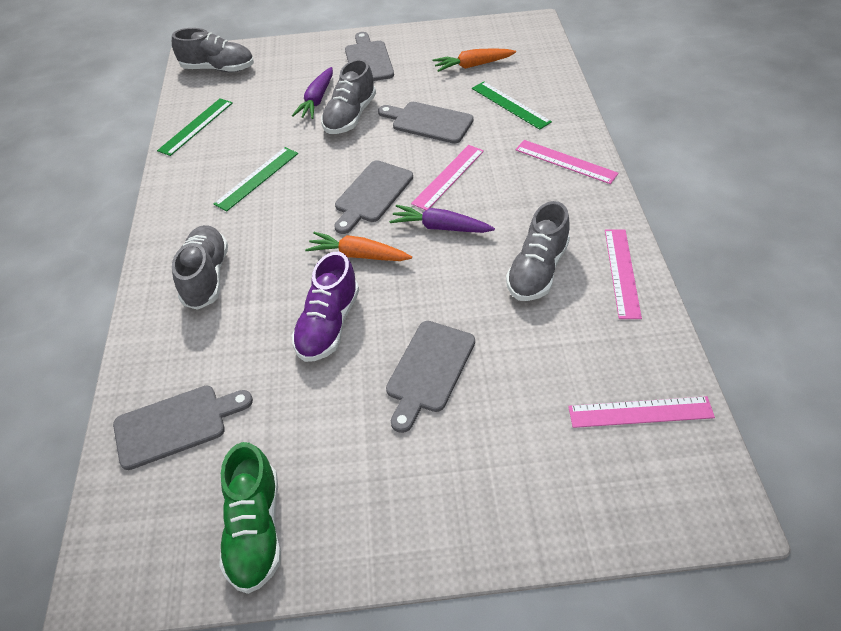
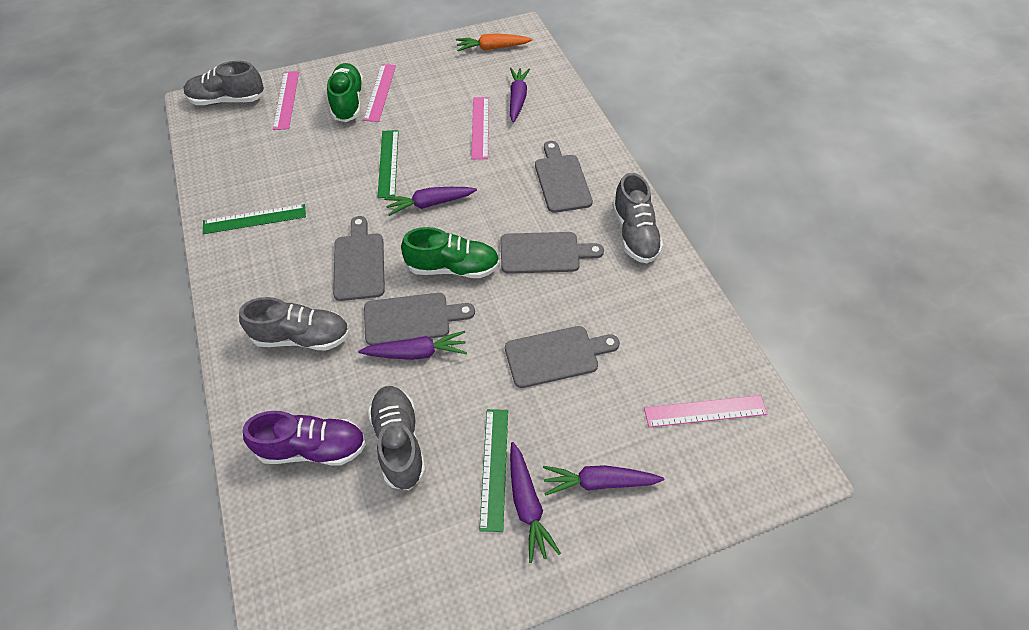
green shoe: 1 -> 2
orange carrot: 2 -> 1
purple carrot: 2 -> 5

